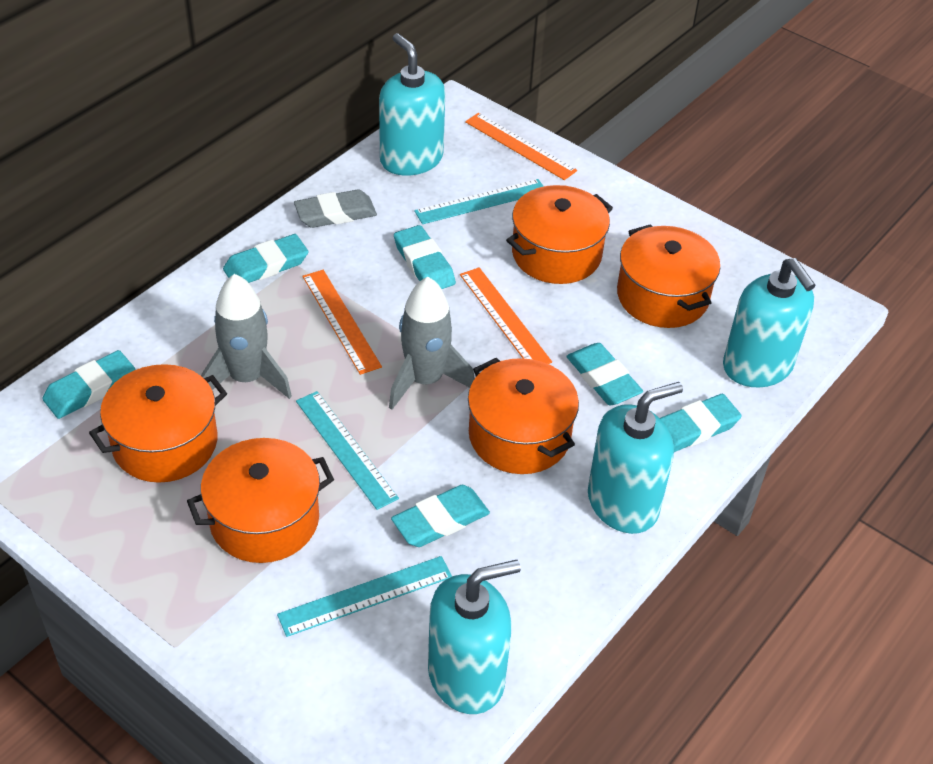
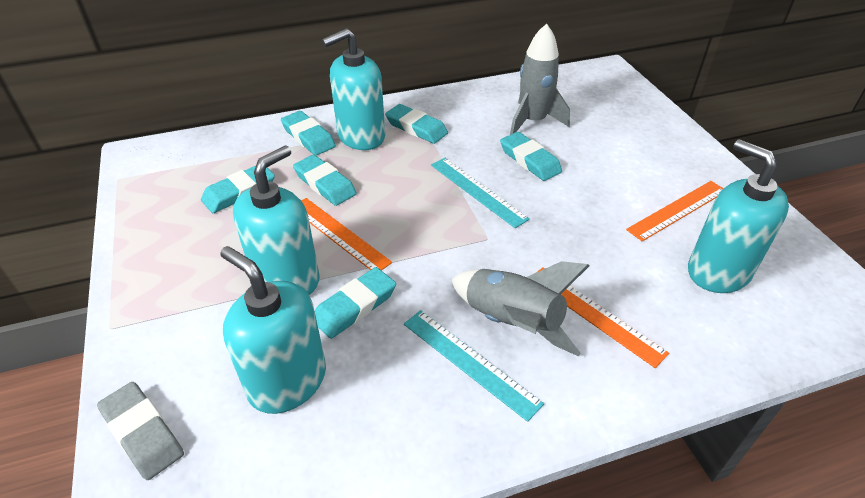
orange pot: 5 -> 0
turquoise ruler: 3 -> 2

